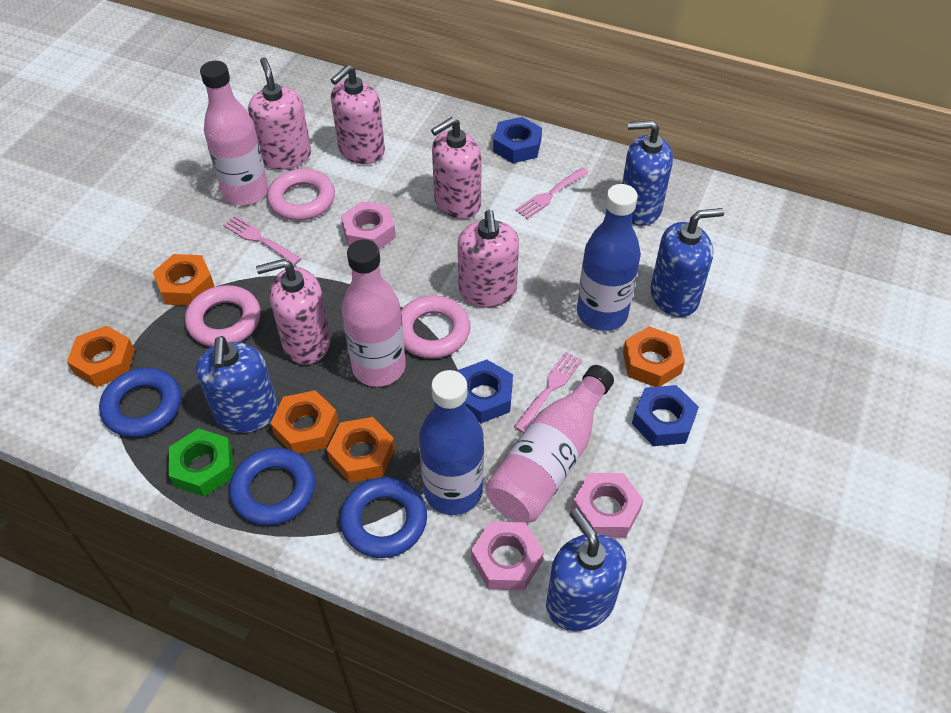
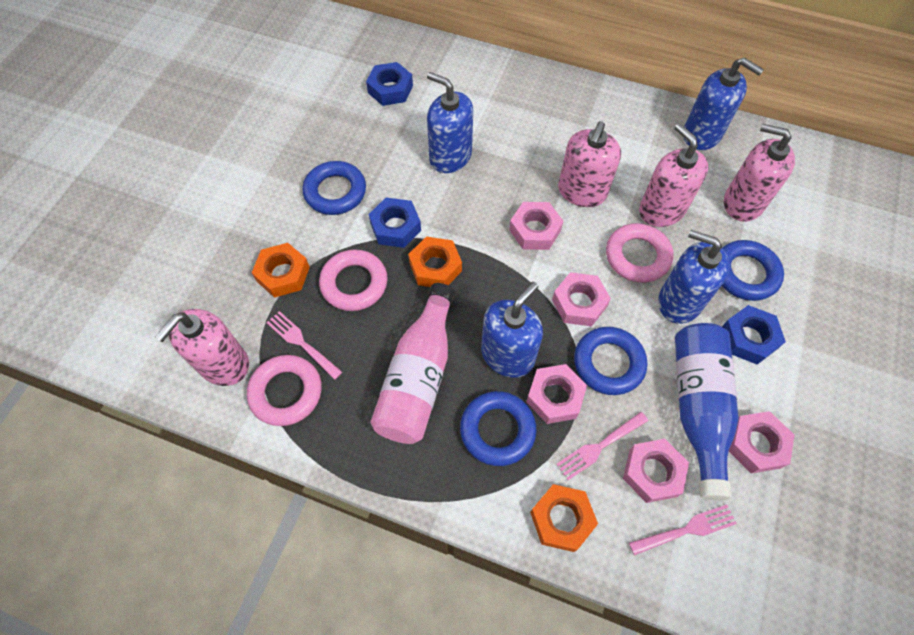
blue bottle: 2 -> 1
blue ring: 3 -> 4
green nut: 1 -> 0
orange nut: 5 -> 3
pink bottle: 3 -> 1
pink nut: 3 -> 5
pink soap dispenser: 5 -> 4

